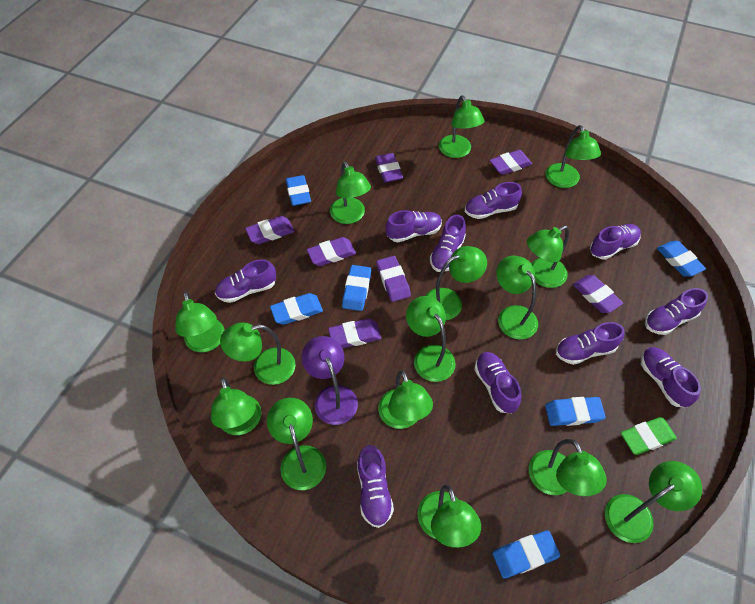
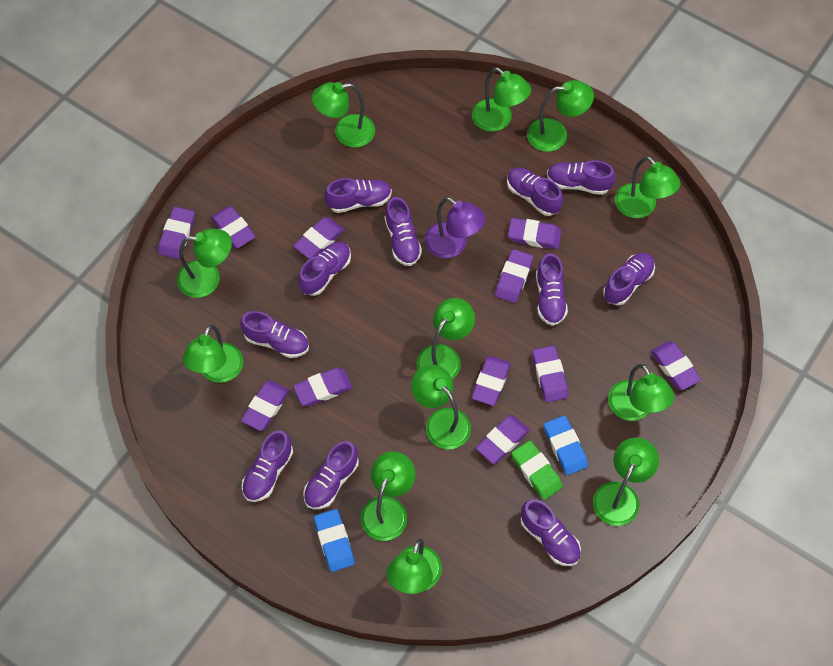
blue eraser: 6 -> 2
green lamp: 15 -> 12
purple eraser: 7 -> 11
purple shoe: 10 -> 11

